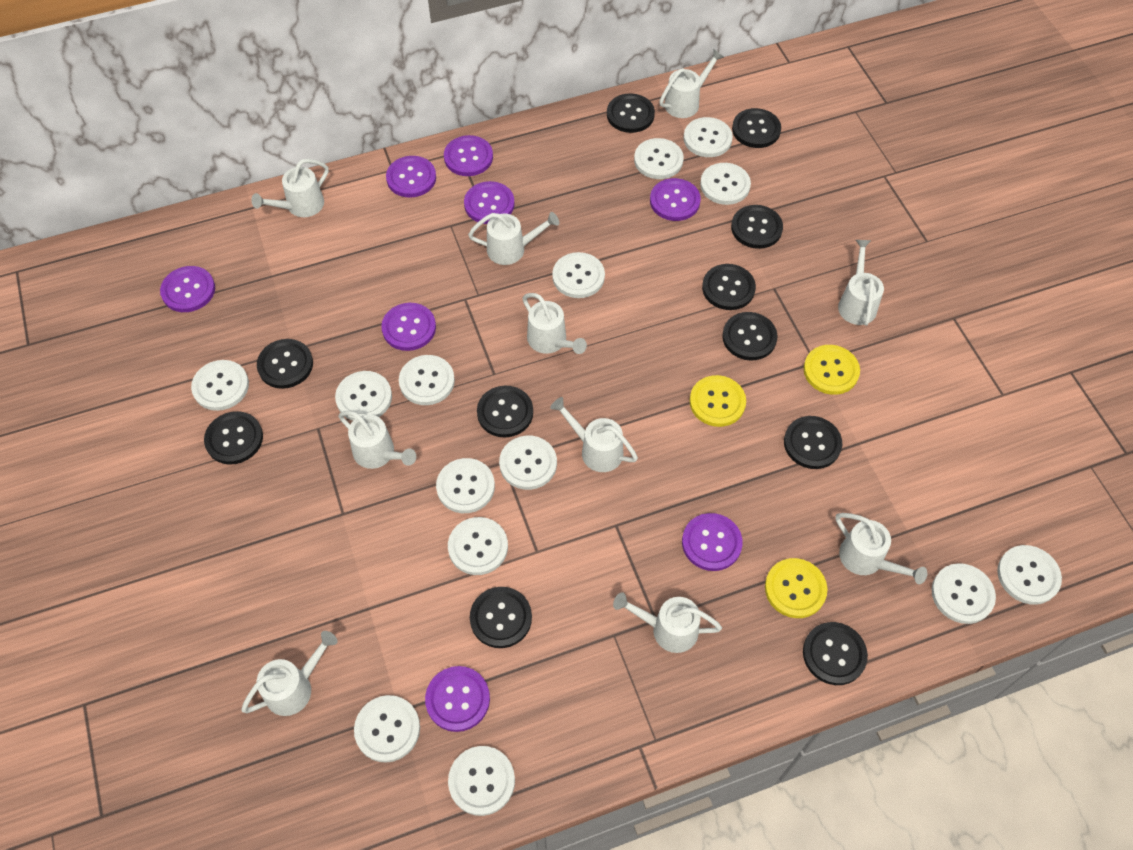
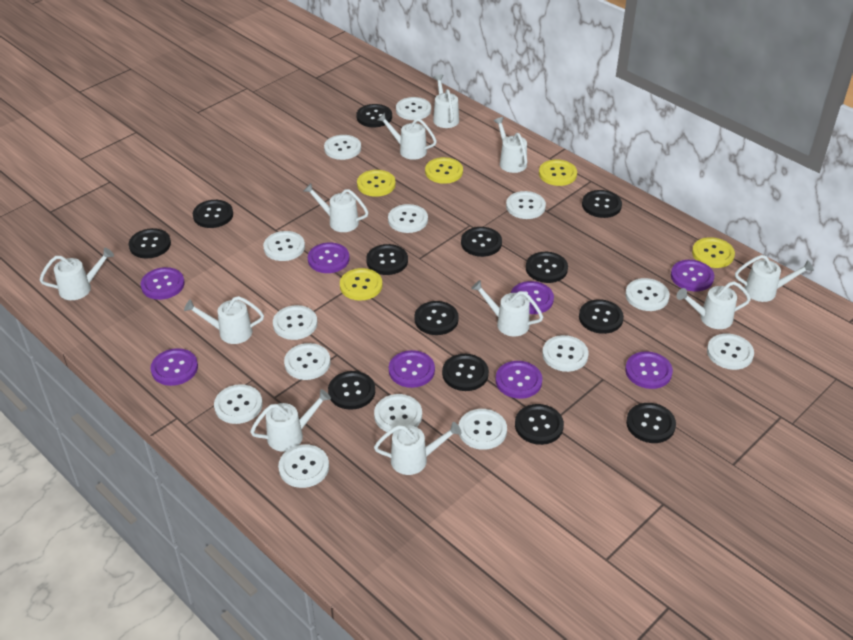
black button: 11 -> 13
white watering can: 10 -> 11
yellow button: 3 -> 5

